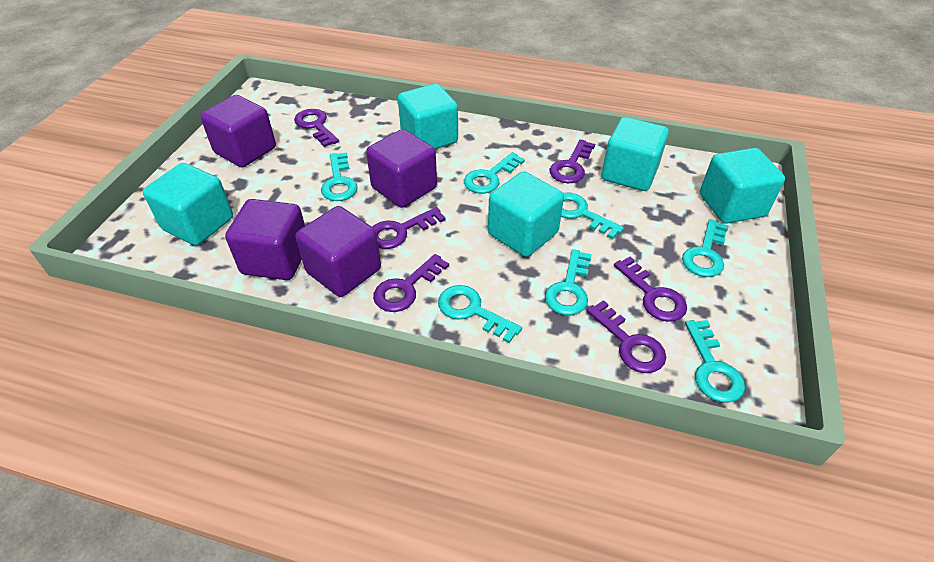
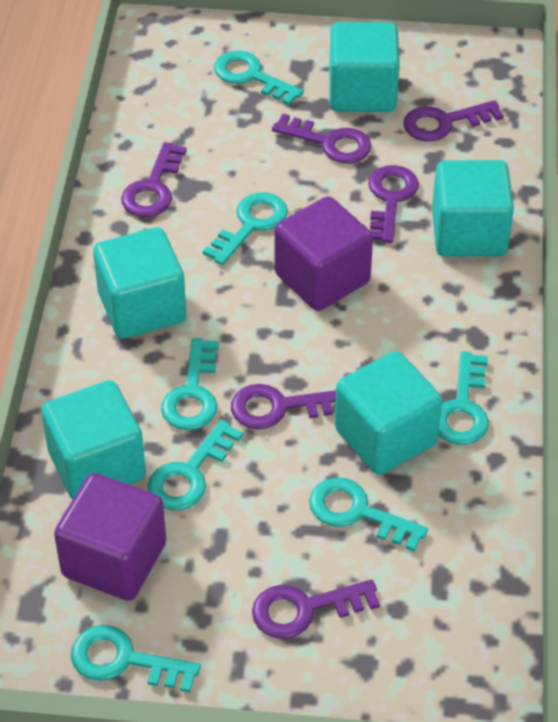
purple cube: 4 -> 2

